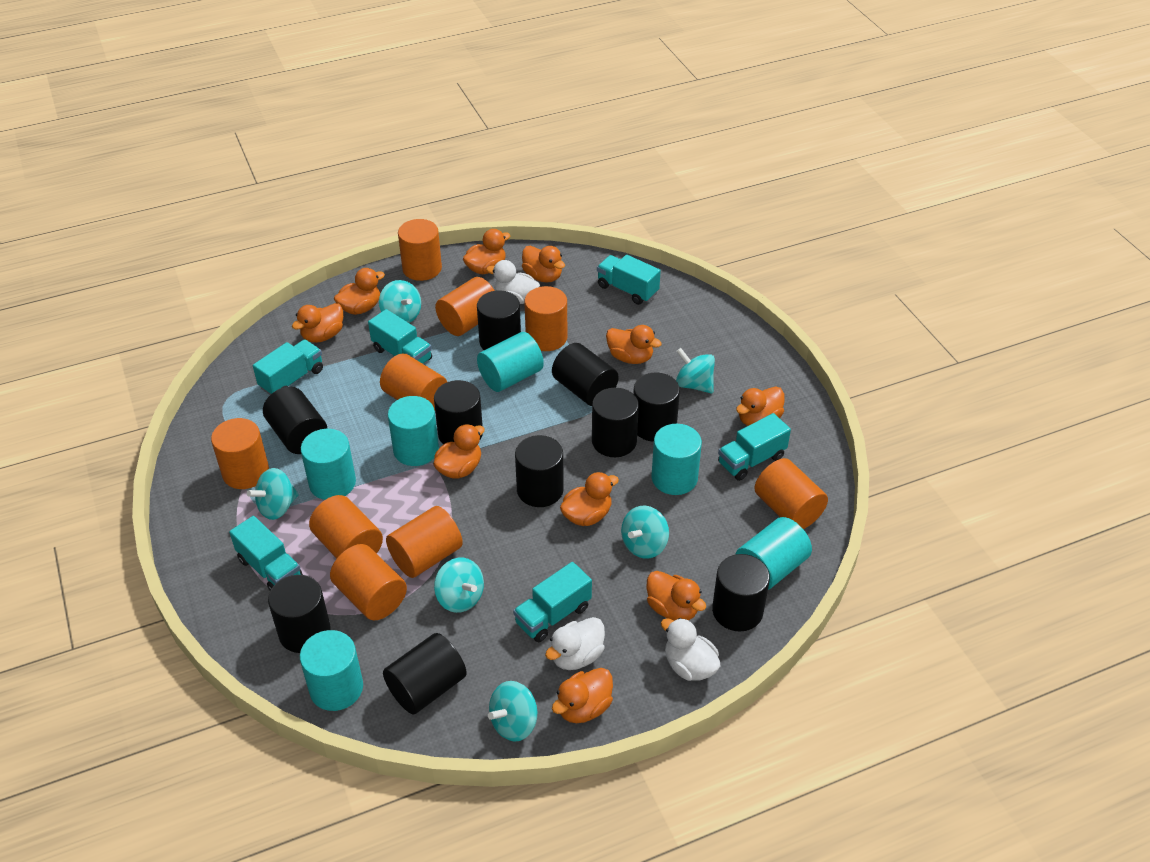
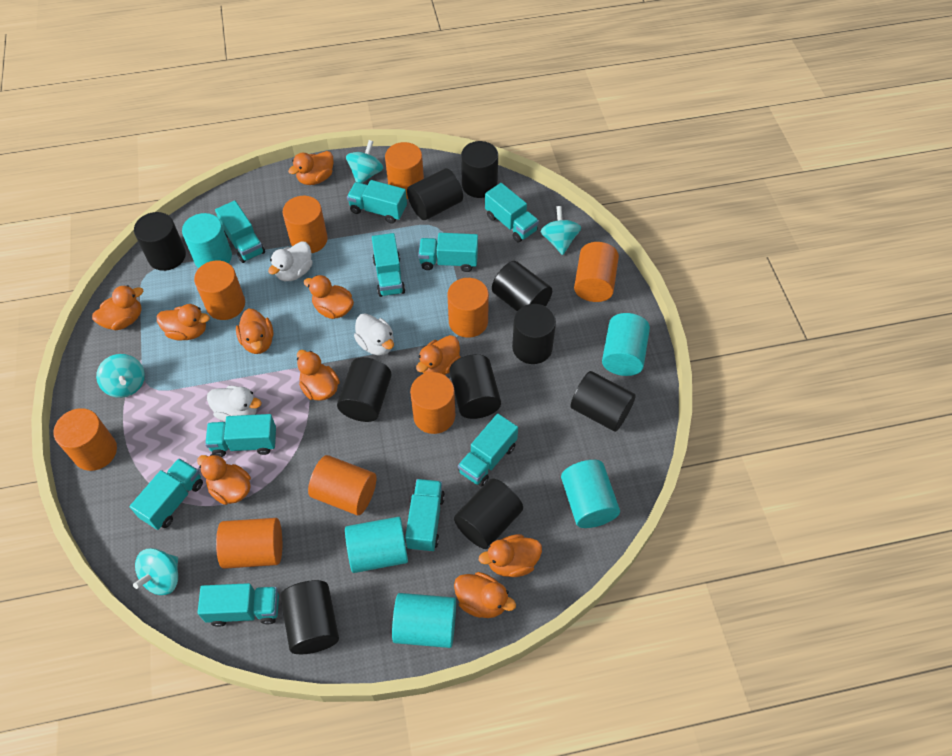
turquoise cylinder: 6 -> 5
turquoise spinning top: 6 -> 4
turquoise truck: 6 -> 10

